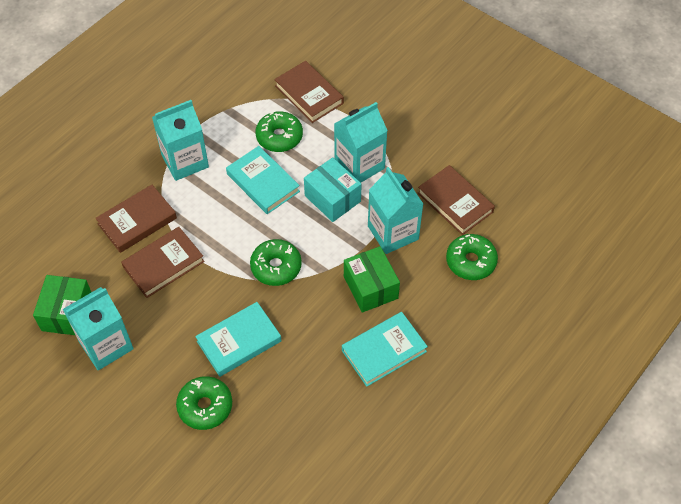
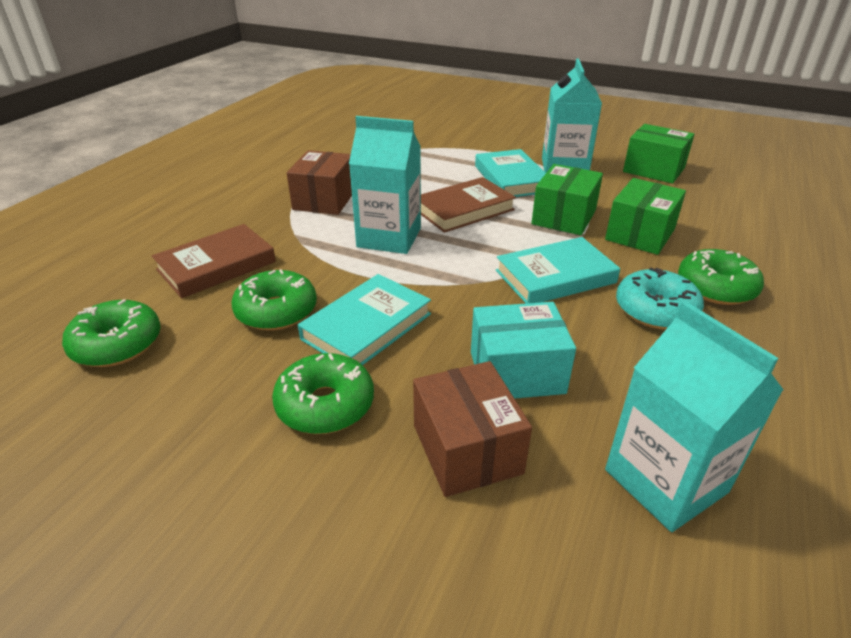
brown book: 4 -> 2
brown box: 0 -> 2
green box: 2 -> 3
turquoise carton: 4 -> 3
turquoise donut: 0 -> 1

